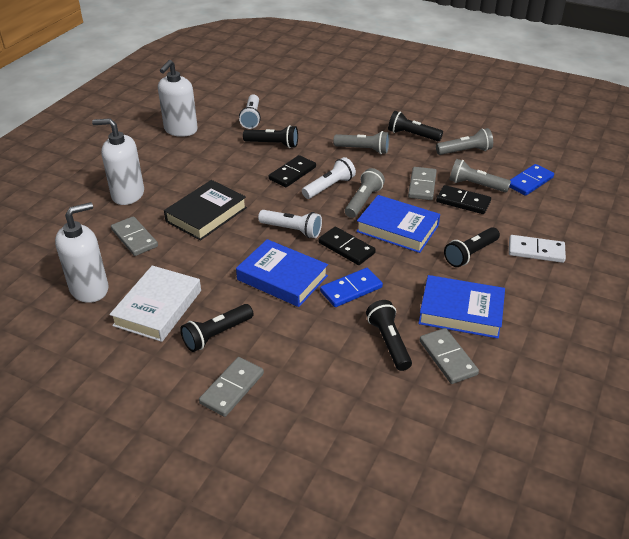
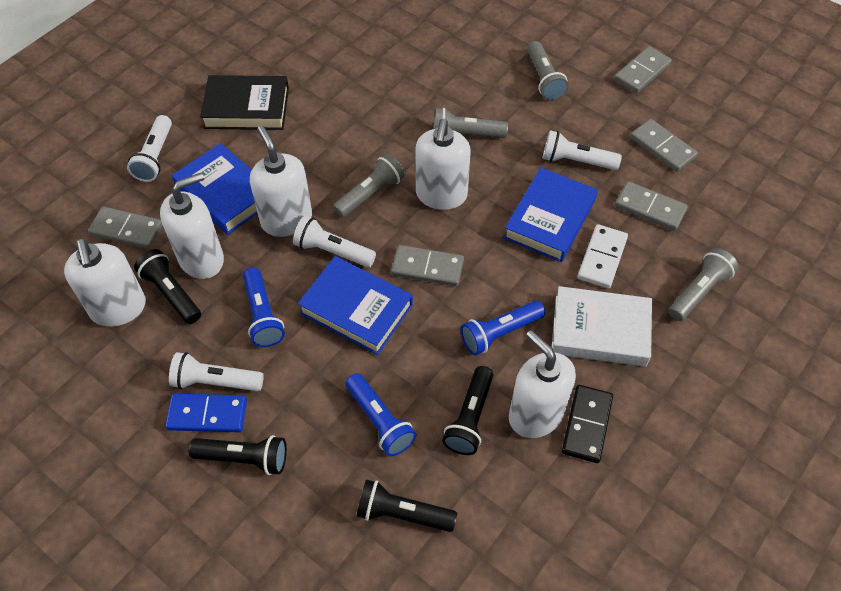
black domino: 3 -> 1
black flashlight: 5 -> 4
blue domino: 2 -> 1
blue flashlight: 0 -> 3
grey domino: 4 -> 5
white flashlight: 3 -> 4
white soap dispenser: 3 -> 5

